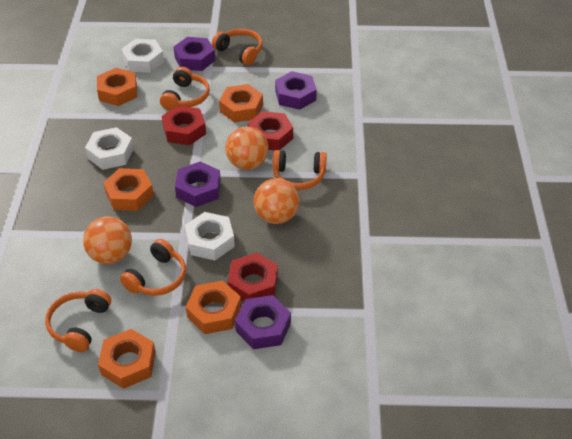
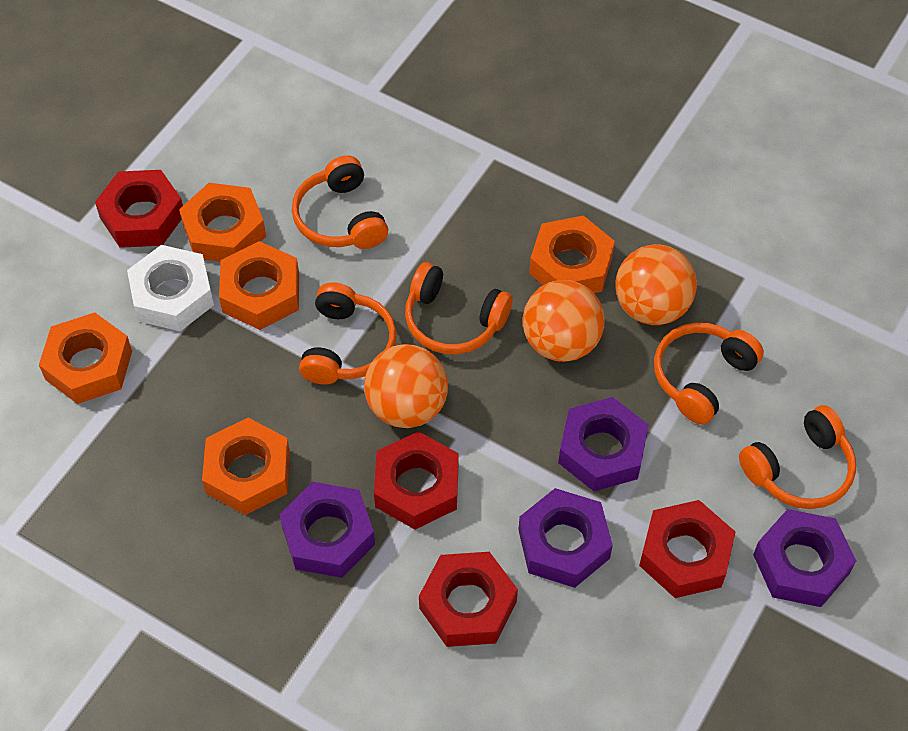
red nut: 3 -> 4
white nut: 3 -> 1

